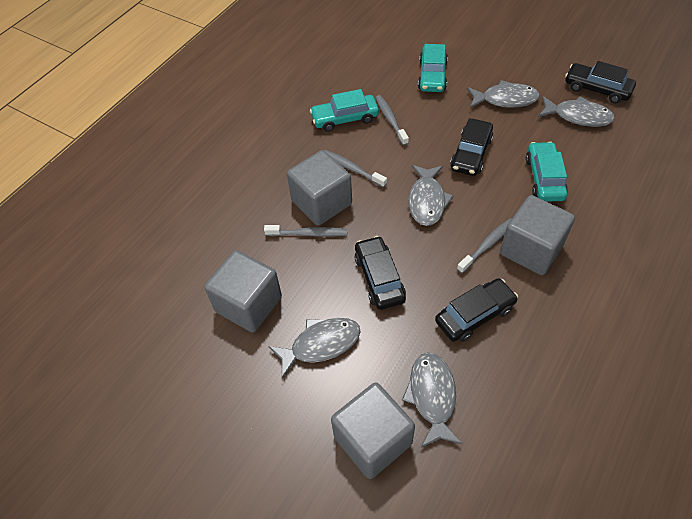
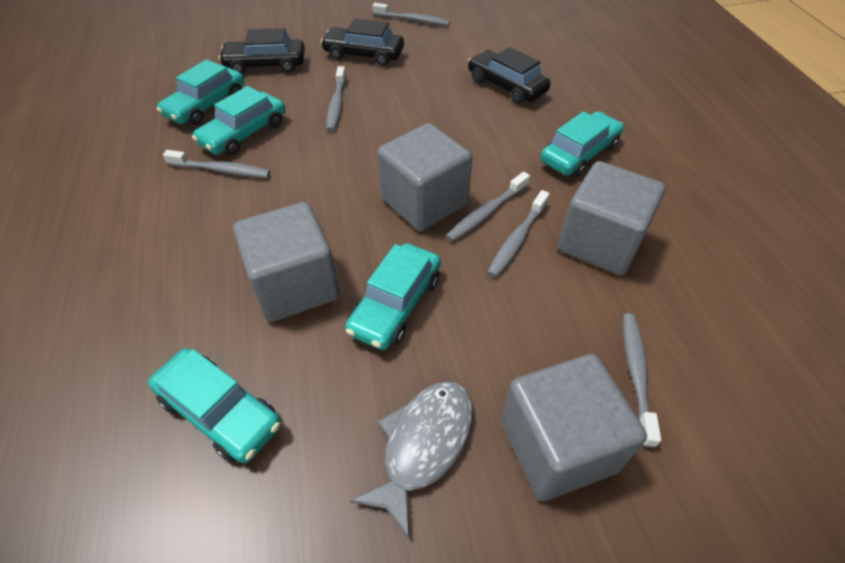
black car: 4 -> 3
grey fish: 5 -> 1
grey toothbrush: 4 -> 6
turquoise car: 3 -> 5

